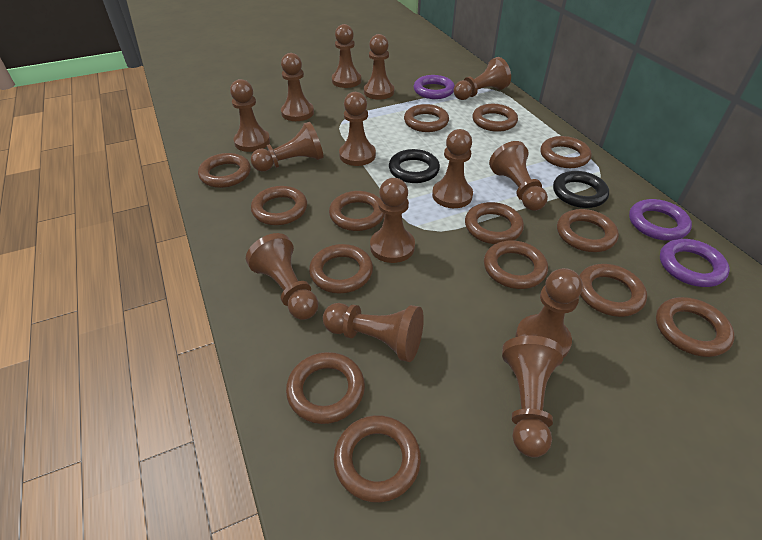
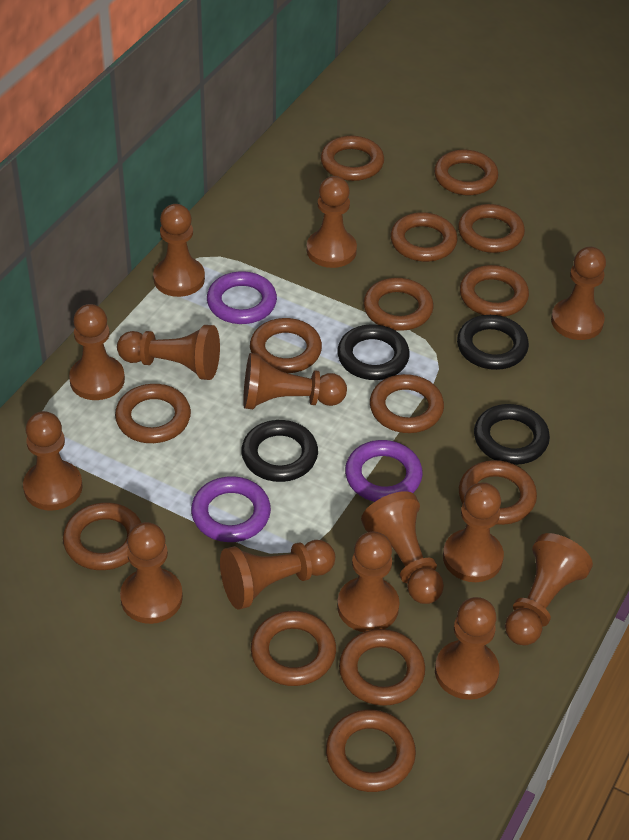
black ring: 2 -> 4

